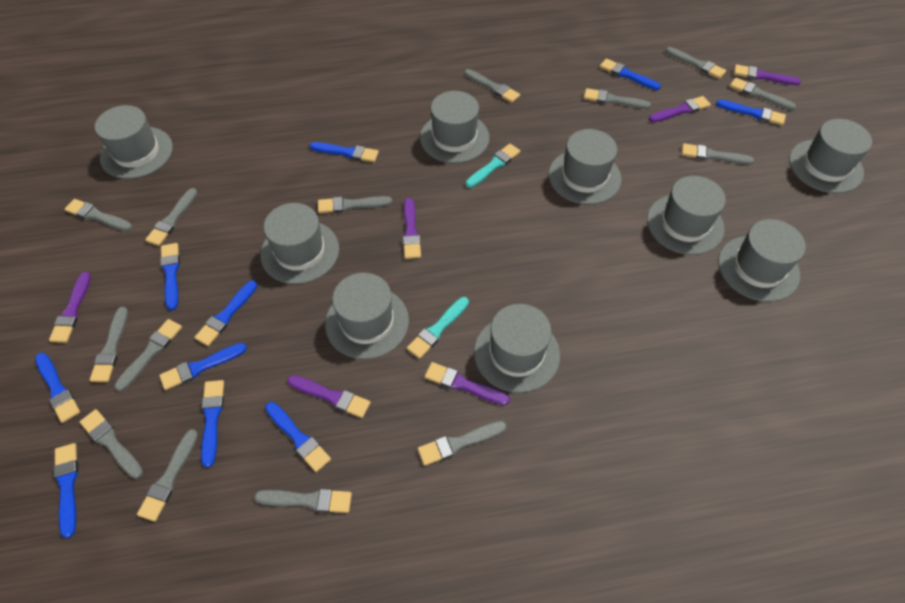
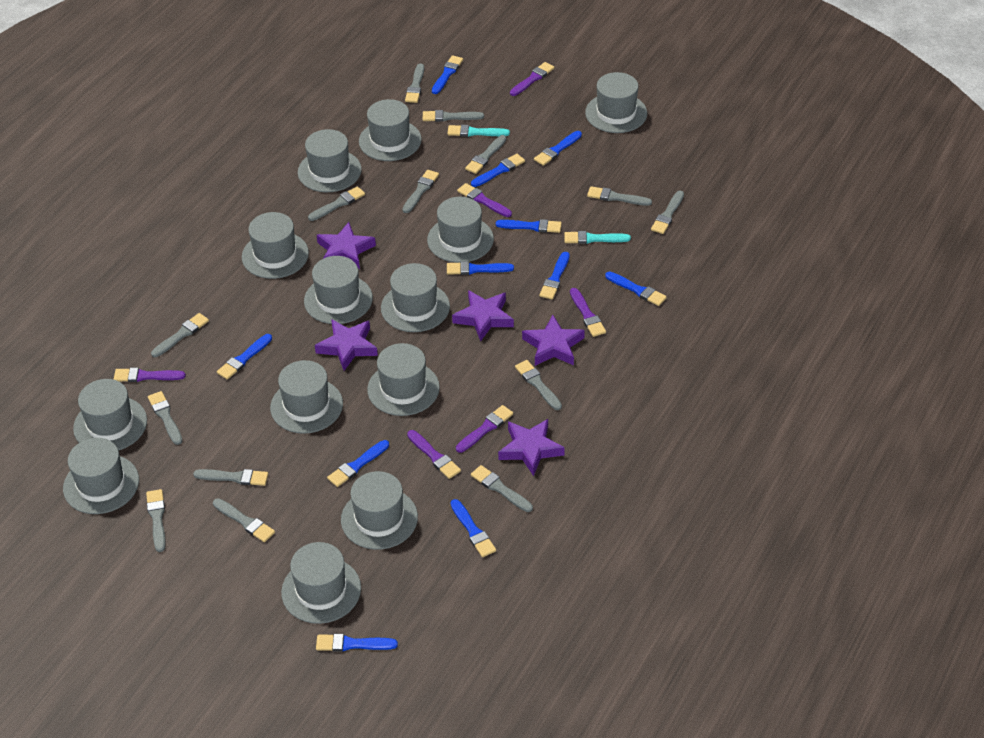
blue brush: 10 -> 11
grey hat: 9 -> 13
purple star: 0 -> 5

